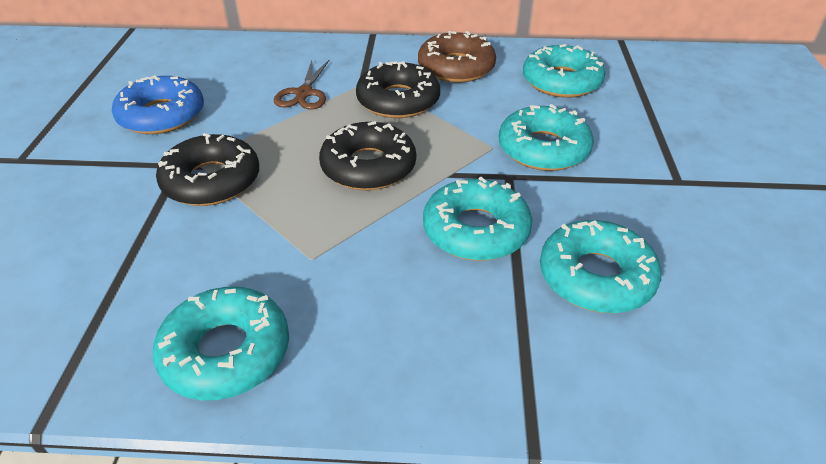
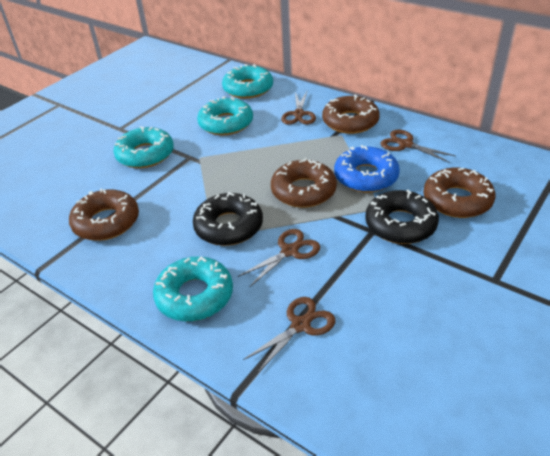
black donut: 3 -> 2
brown donut: 1 -> 4
brown scissors: 1 -> 4
turquoise donut: 5 -> 4

